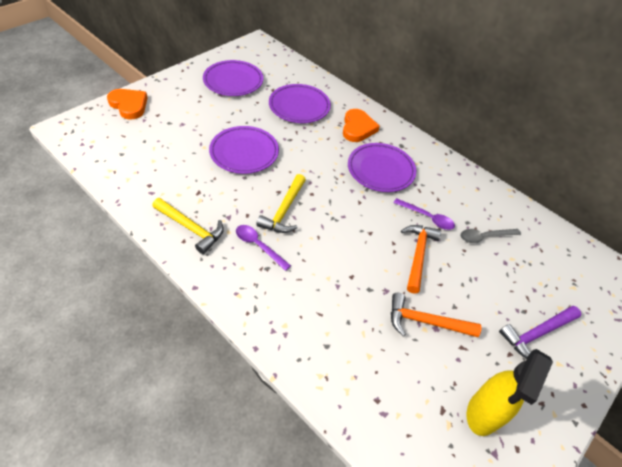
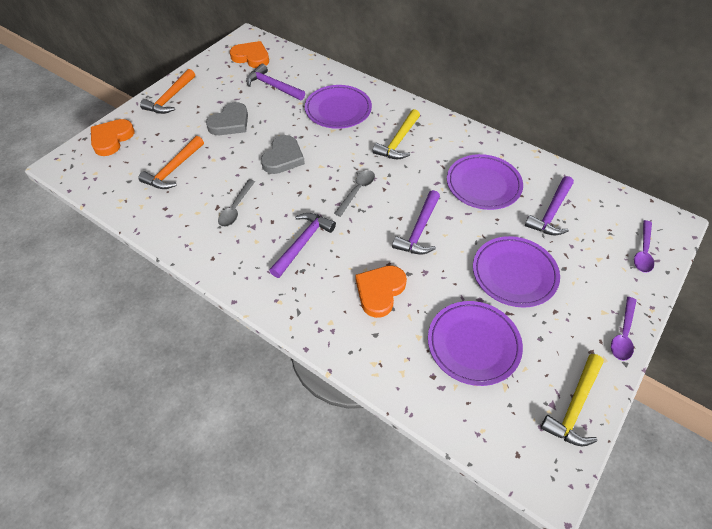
grey heart: 0 -> 2
grey spoon: 1 -> 2
orange heart: 2 -> 3
purple hammer: 1 -> 4
yellow spray bottle: 1 -> 0

